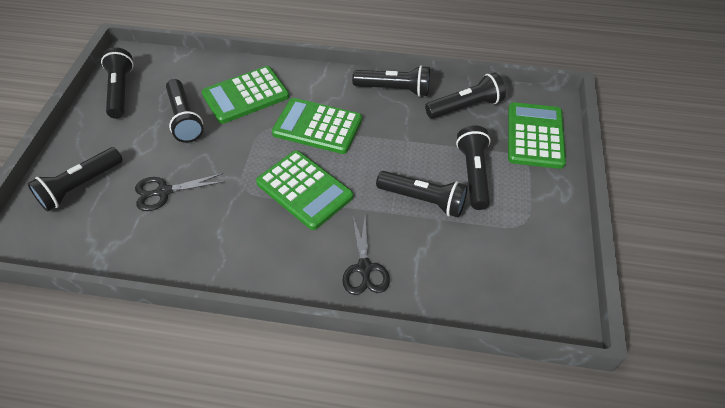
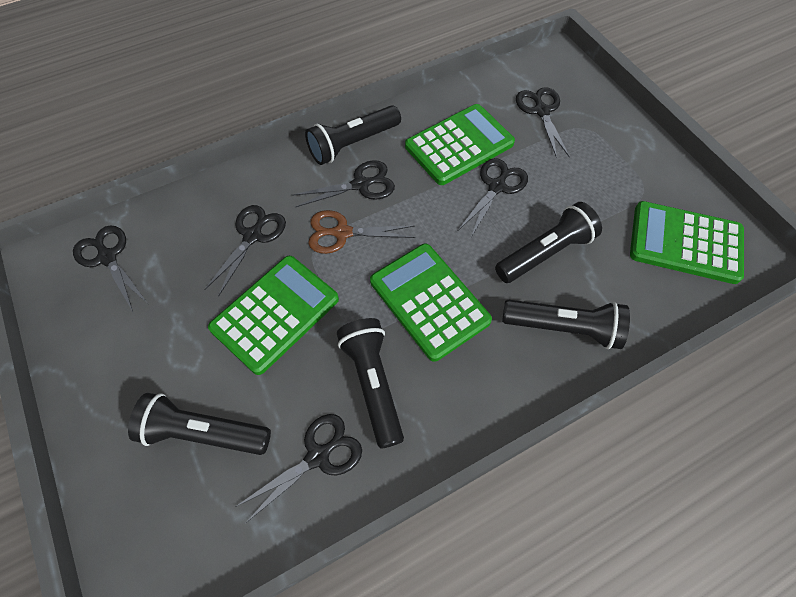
black flashlight: 7 -> 5
black scissors: 2 -> 6
brown scissors: 0 -> 1

